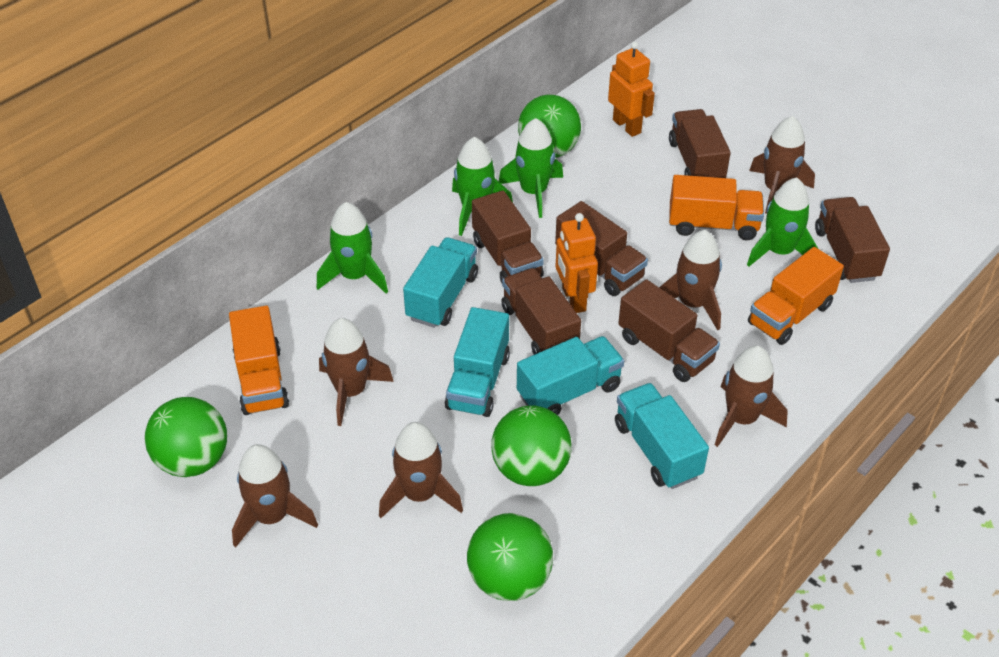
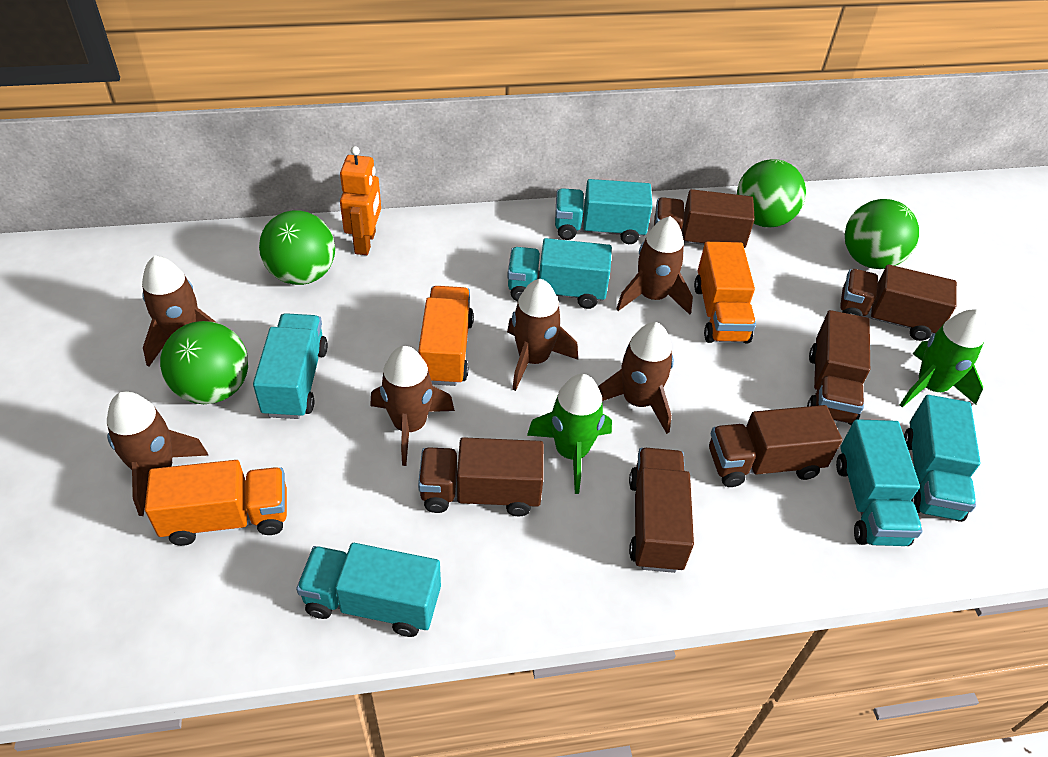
green rocket: 4 -> 2
orange robot: 2 -> 1
turquoise truck: 4 -> 6

